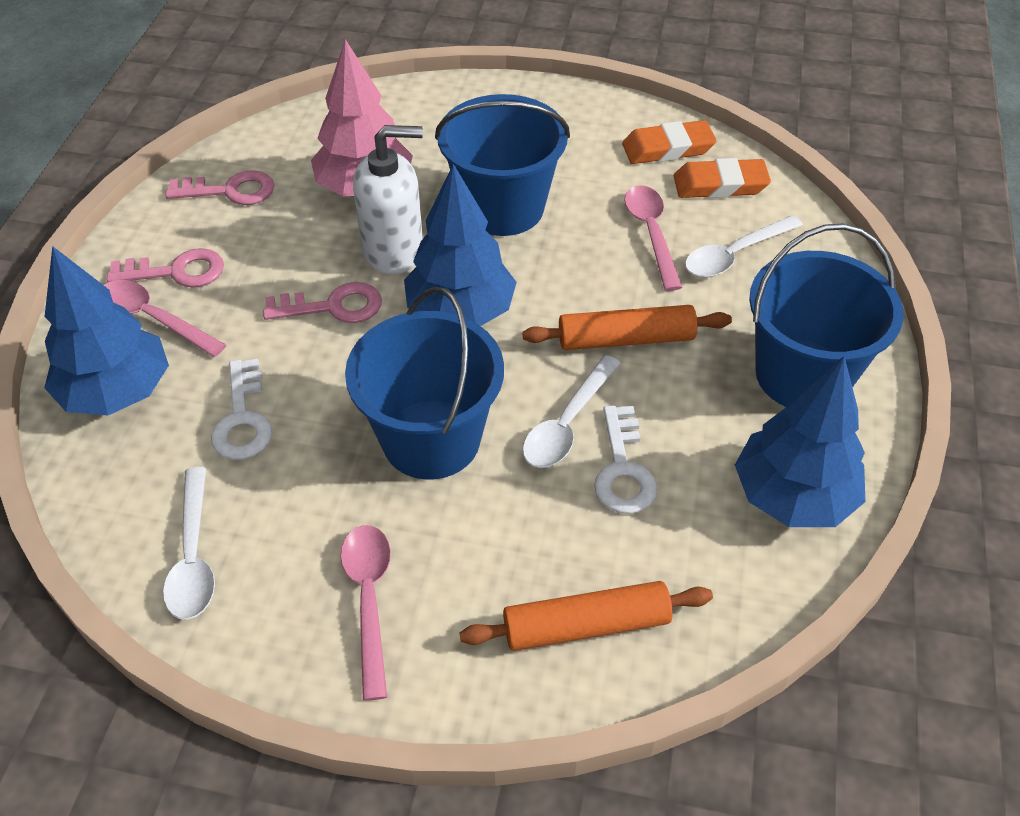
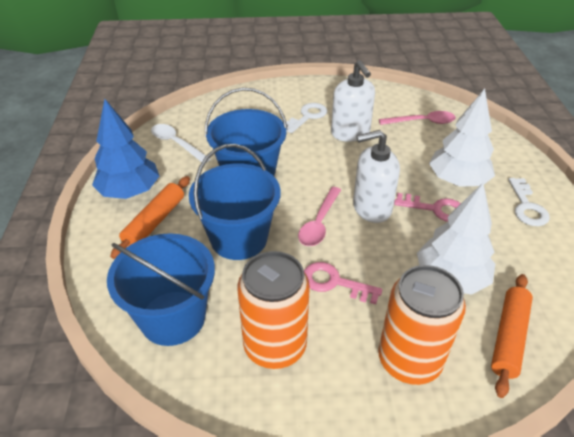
blue tree: 3 -> 1
orange can: 0 -> 2
orange eraser: 2 -> 0
pink key: 3 -> 2
pink spoon: 3 -> 2
pink tree: 1 -> 0
white soap dispenser: 1 -> 2
white spoon: 3 -> 1
white tree: 0 -> 2

